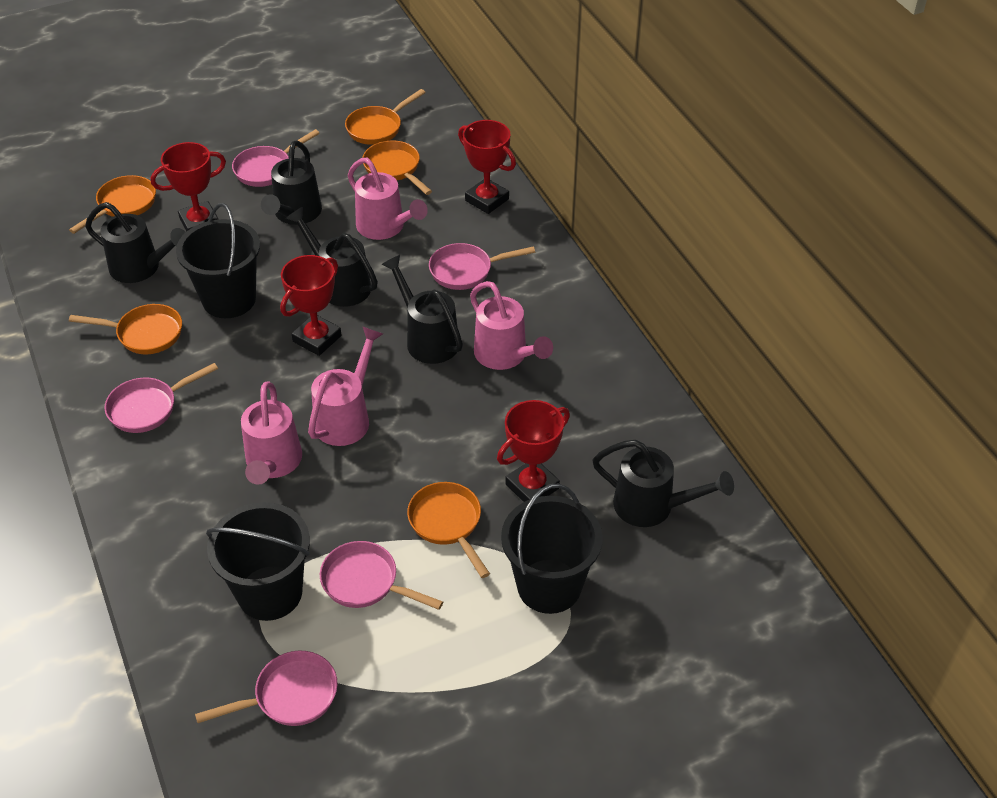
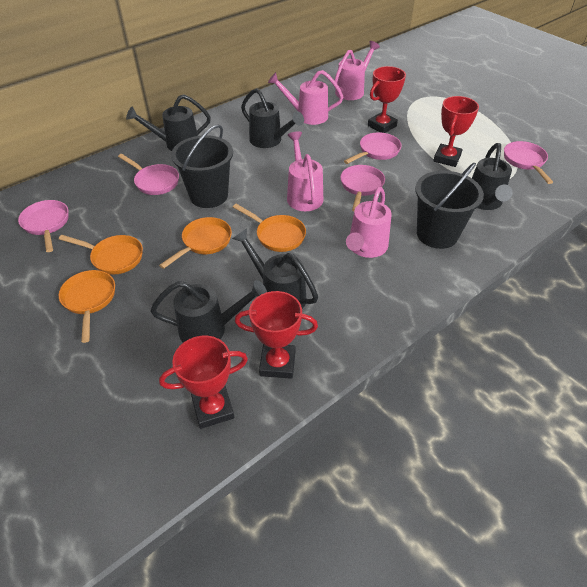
black bucket: 3 -> 2
orange pan: 5 -> 4

